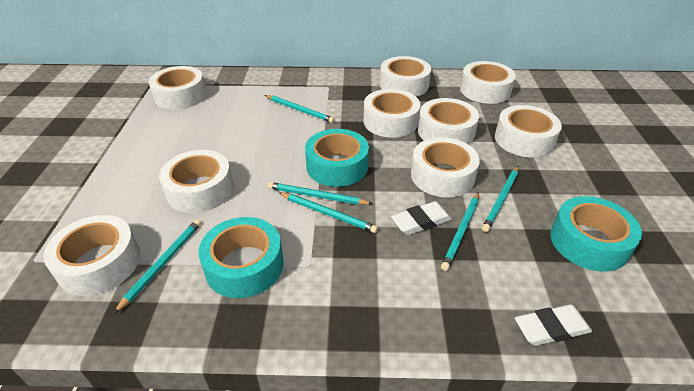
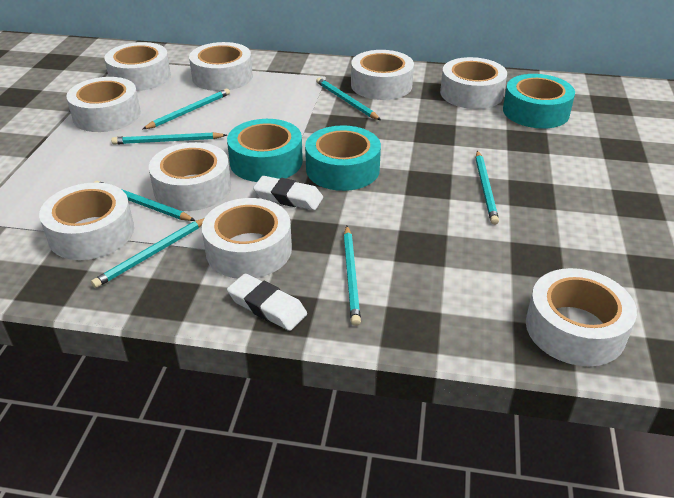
turquoise pencil: 6 -> 7

